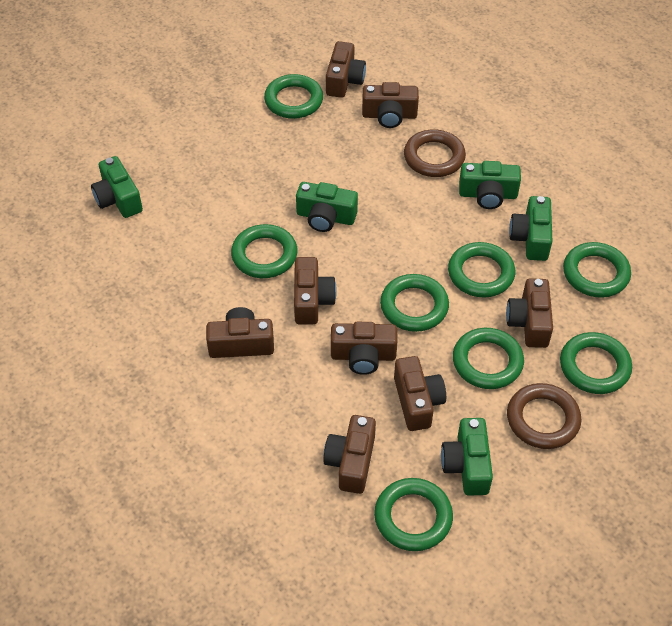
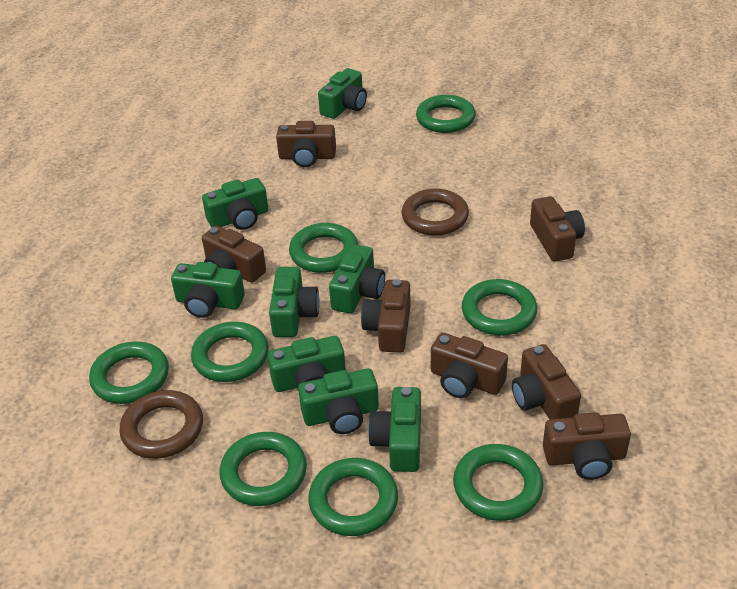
brown camera: 8 -> 7
green camera: 5 -> 8

